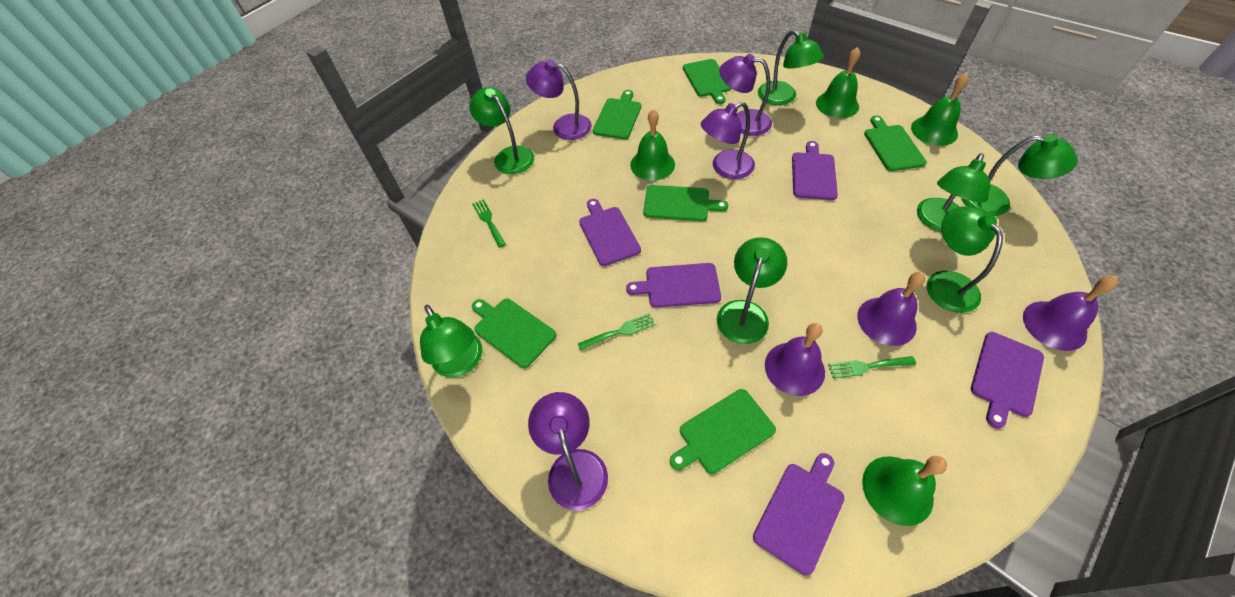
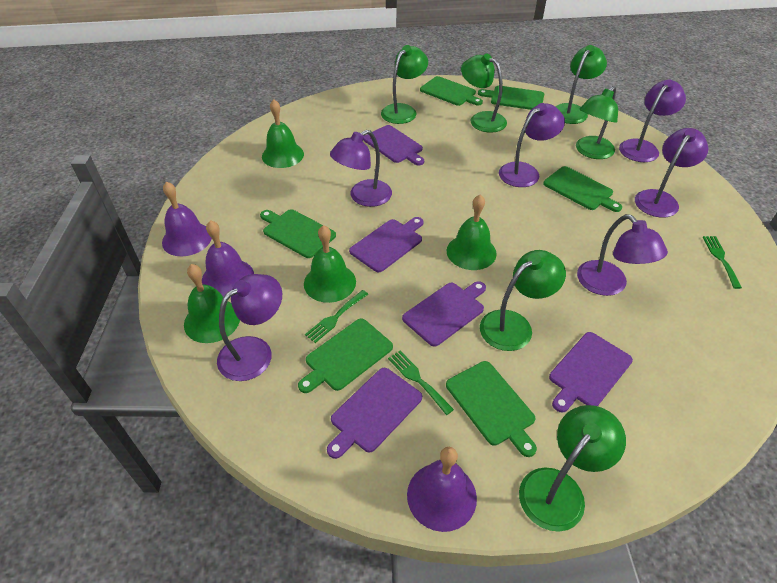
green lamp: 7 -> 6
purple lamp: 4 -> 6

